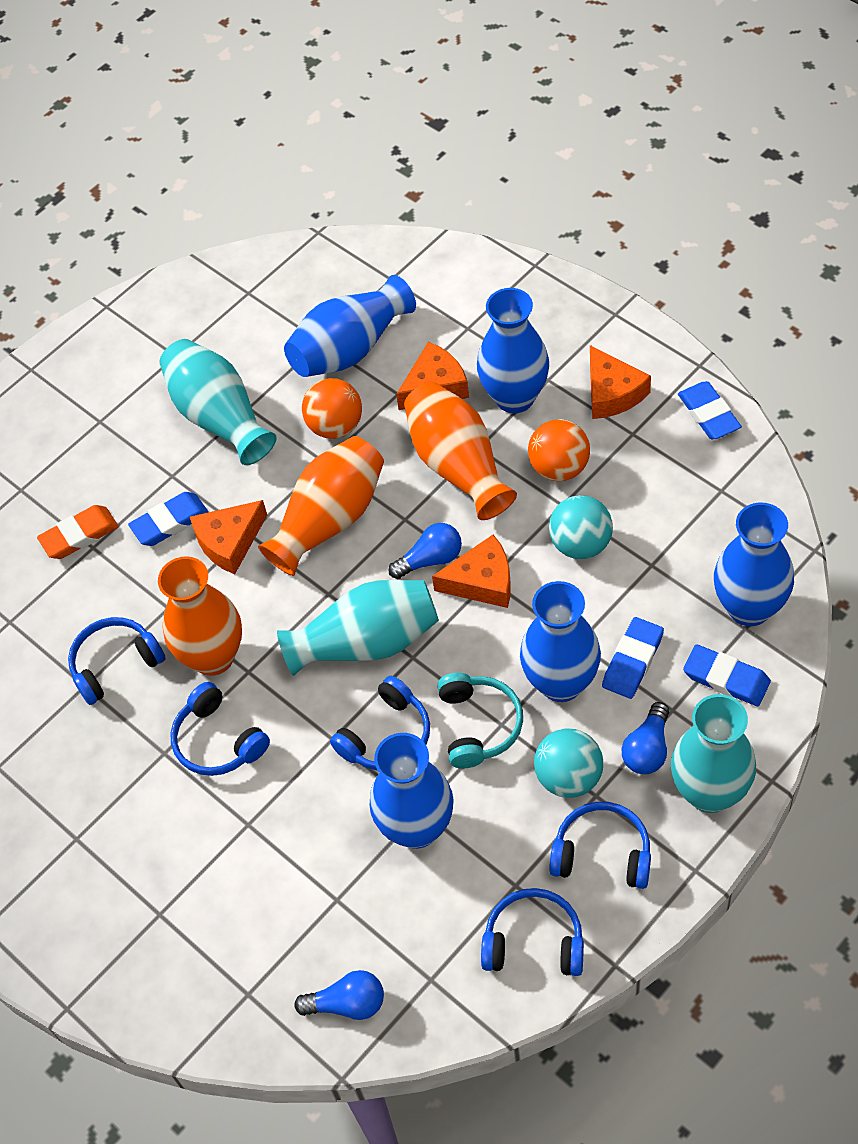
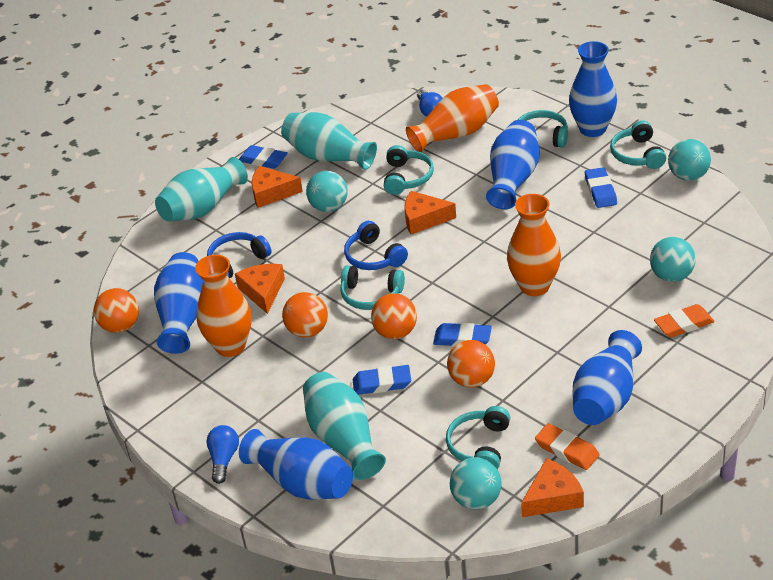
blue headphones: 5 -> 2
blue light bulb: 3 -> 2
orange ball: 2 -> 4
orange eraser: 1 -> 2
turquoise ball: 2 -> 4
turquoise headphones: 1 -> 5

